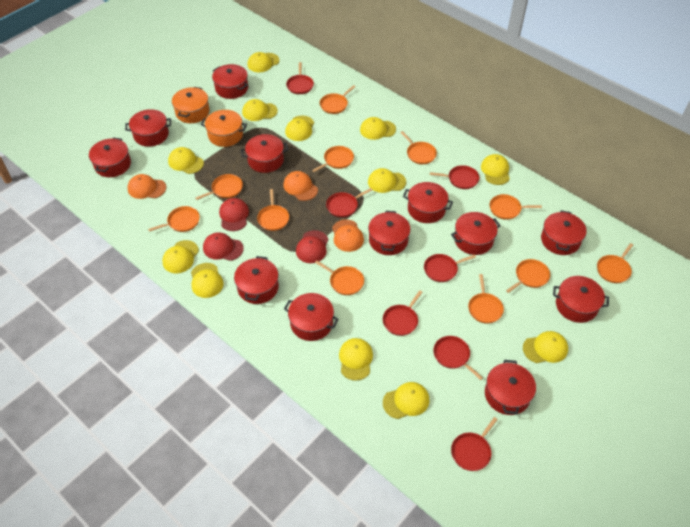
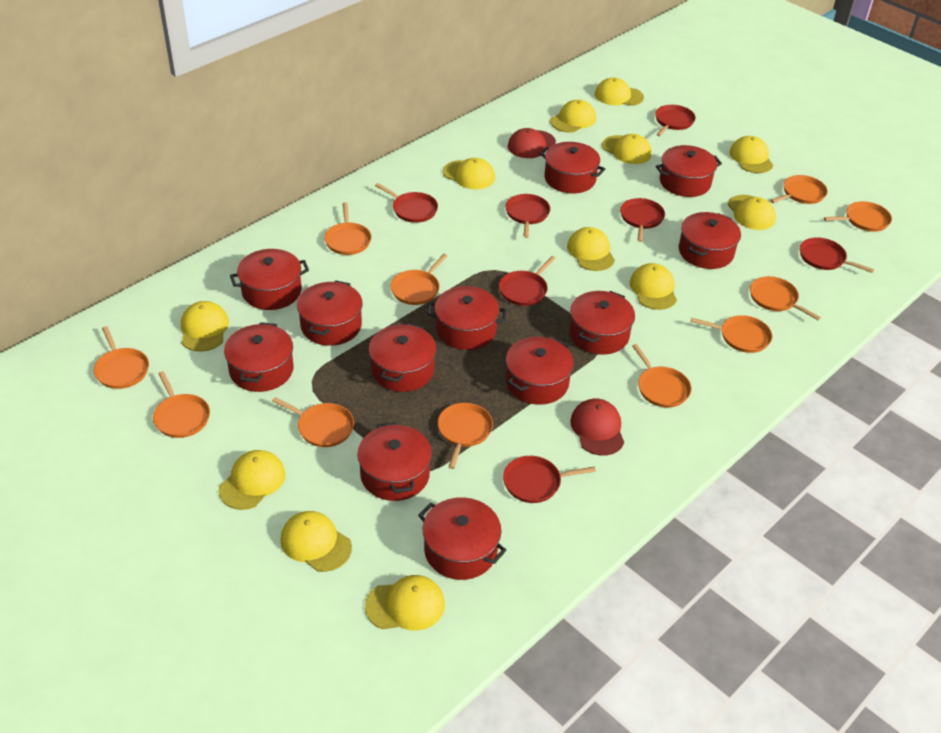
orange cap: 3 -> 0
orange pot: 2 -> 0
red cap: 3 -> 2

